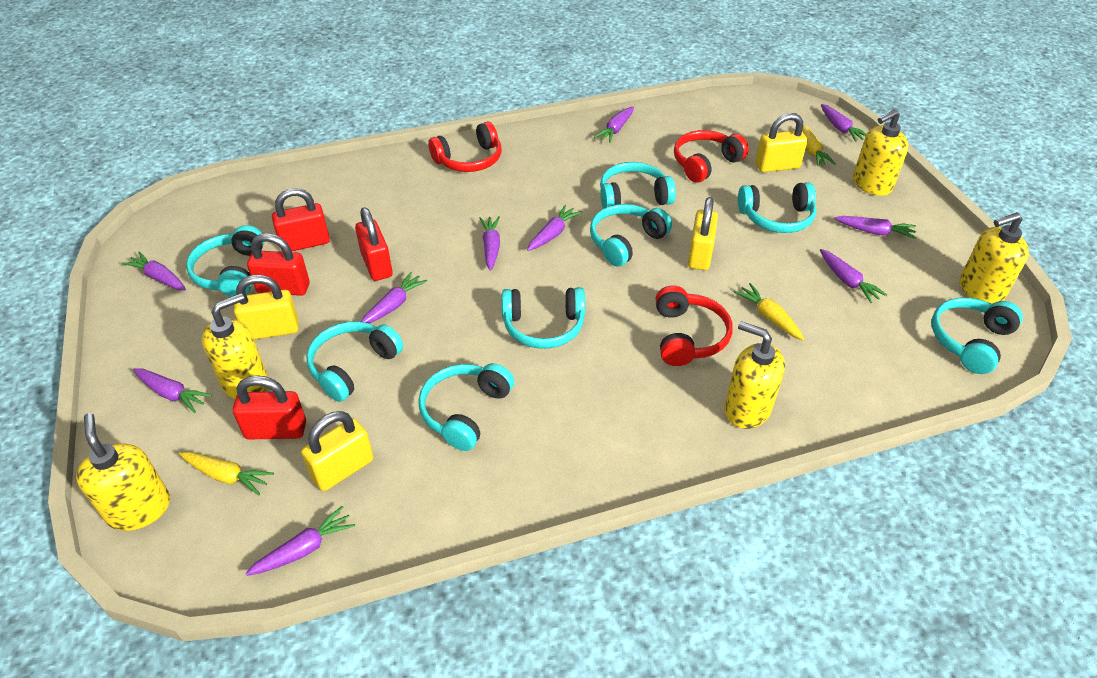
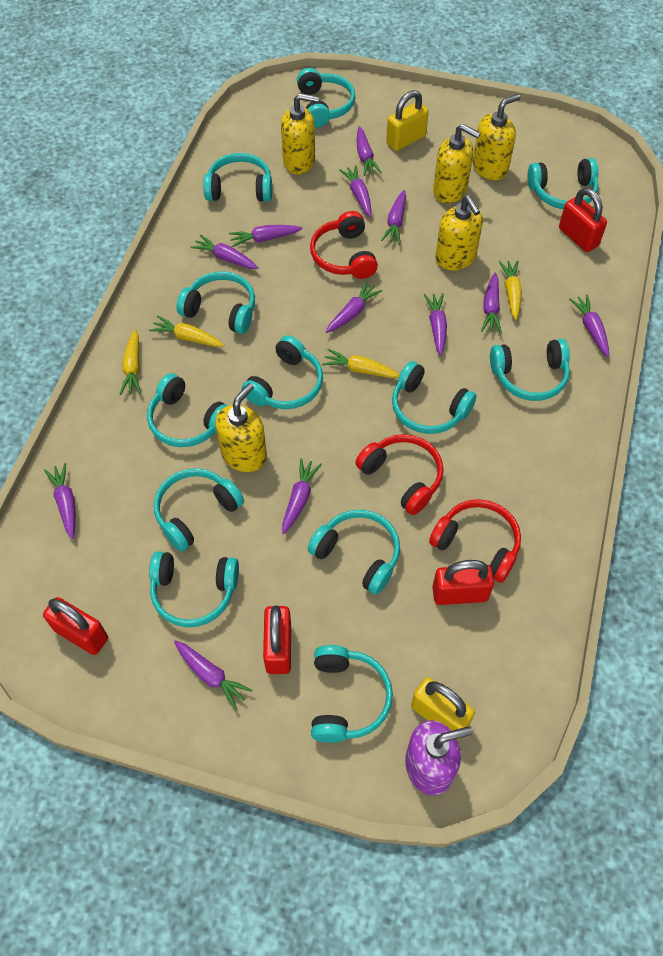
purple carrot: 10 -> 12
purple soap dispenser: 0 -> 1
turquoise headphones: 8 -> 12
yellow carrot: 3 -> 4
yellow padlock: 4 -> 2

